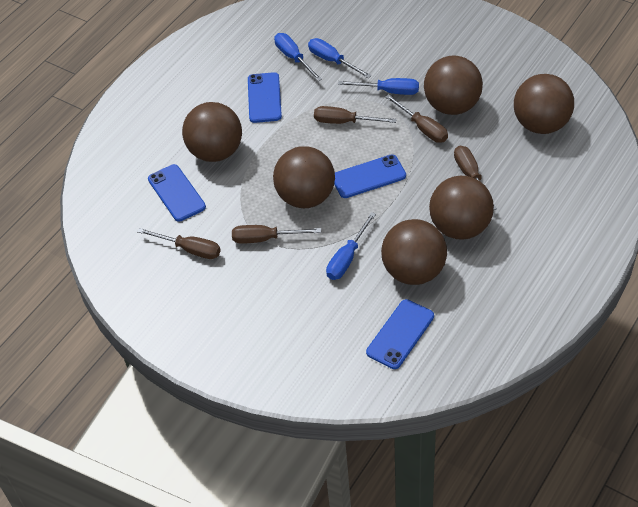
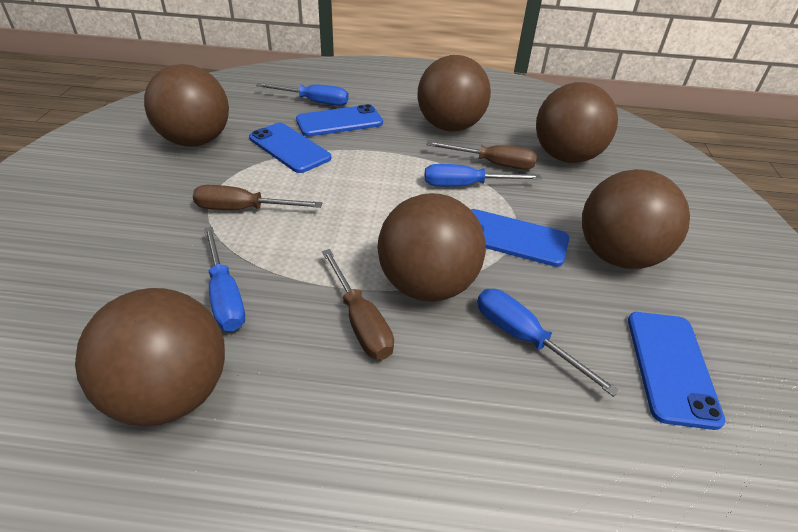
brown screwdriver: 5 -> 3

